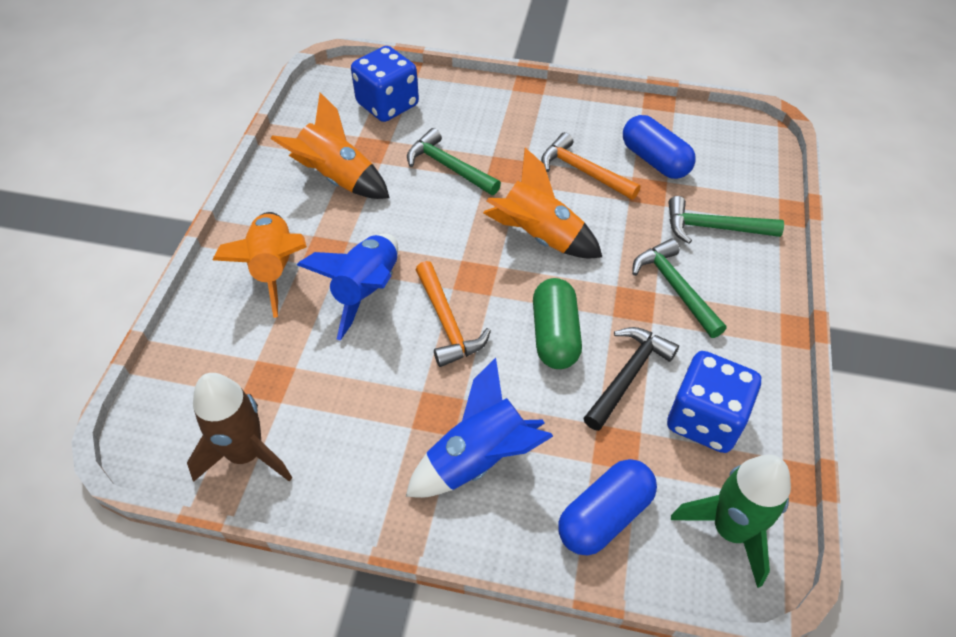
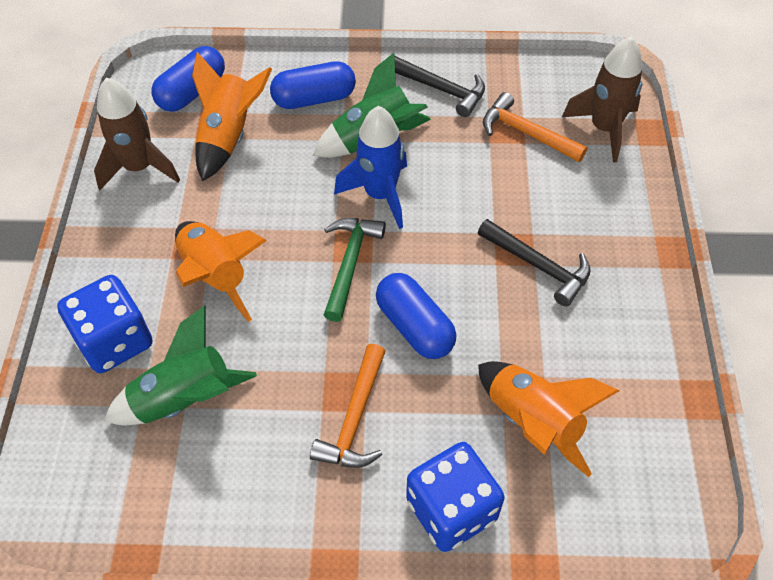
black hammer: 1 -> 2
blue capsule: 2 -> 3
blue rocket: 2 -> 1
brown rocket: 1 -> 2
green capsule: 1 -> 0
green hammer: 3 -> 1
green rocket: 1 -> 2

